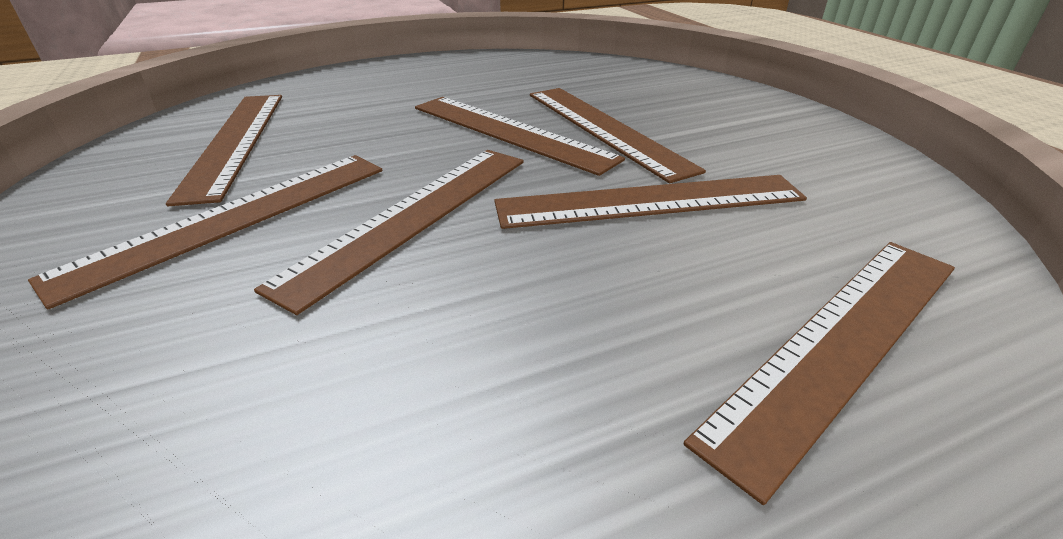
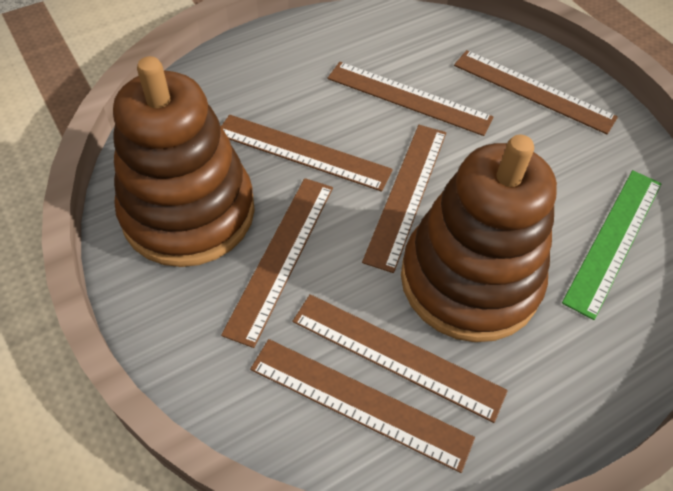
brown stacking toy: 0 -> 2
green ruler: 0 -> 1

